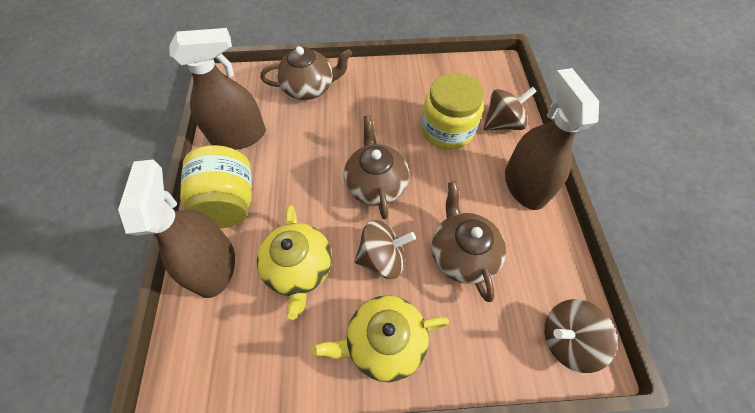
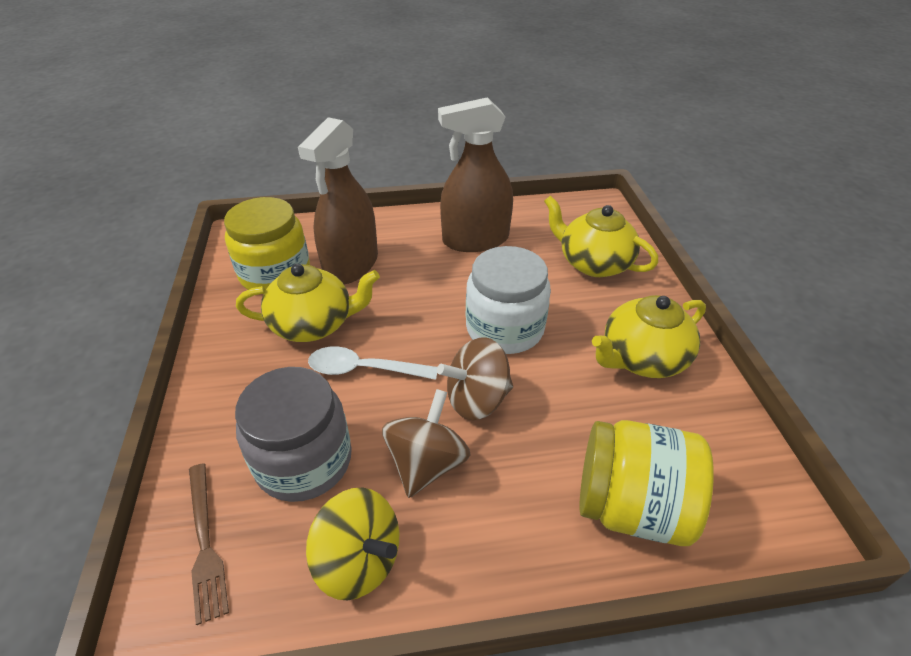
brown fork: 0 -> 1
brown spinning top: 3 -> 2
brown spray bottle: 3 -> 2
brown teapot: 3 -> 0
grey jar: 0 -> 1
white jar: 0 -> 1
white spoon: 0 -> 1
yellow spinning top: 0 -> 1
yellow teapot: 2 -> 3

